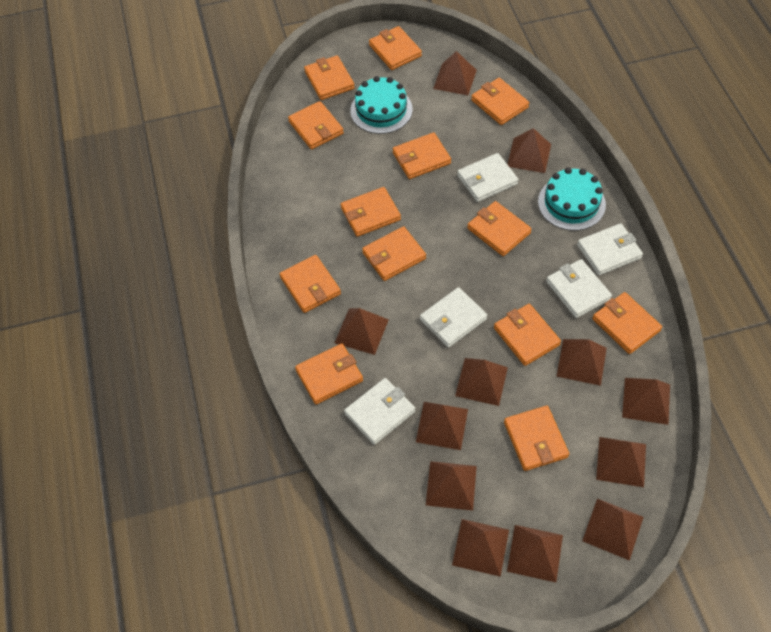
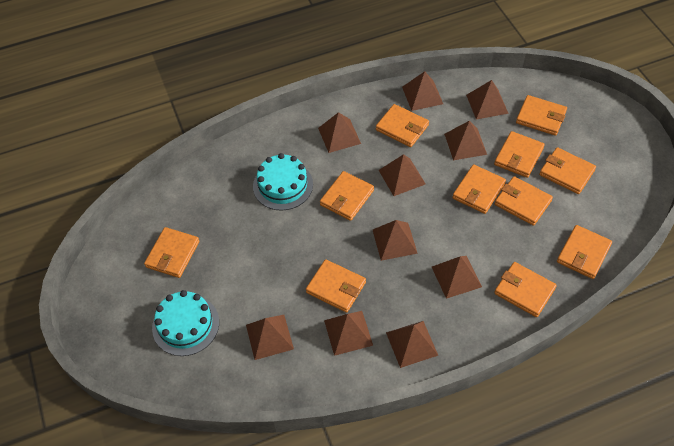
brown pyramid: 12 -> 10
orange wallet: 13 -> 11
white wallet: 5 -> 0

